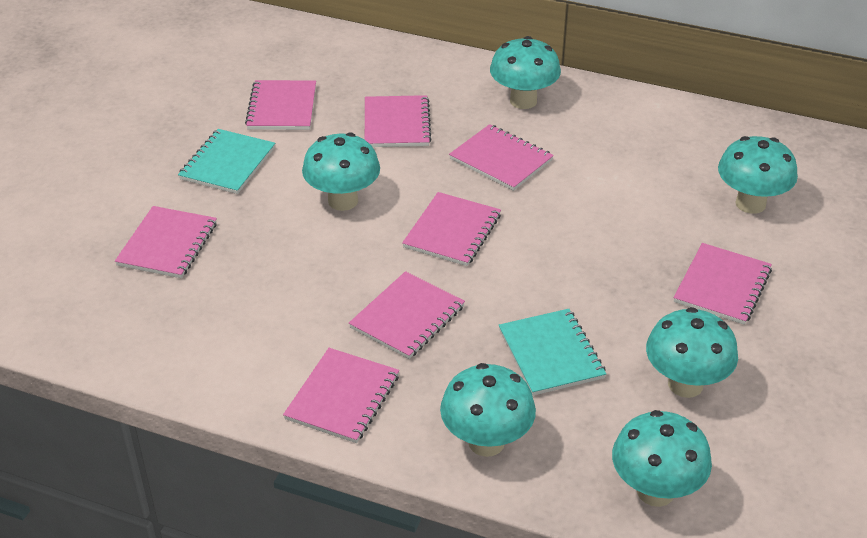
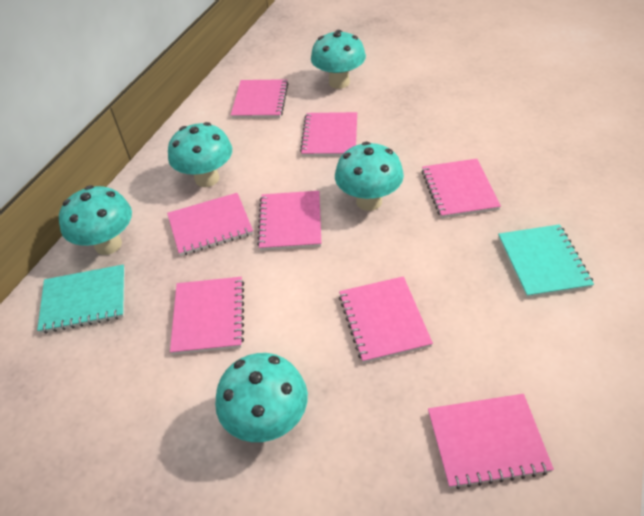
turquoise mushroom: 6 -> 5

